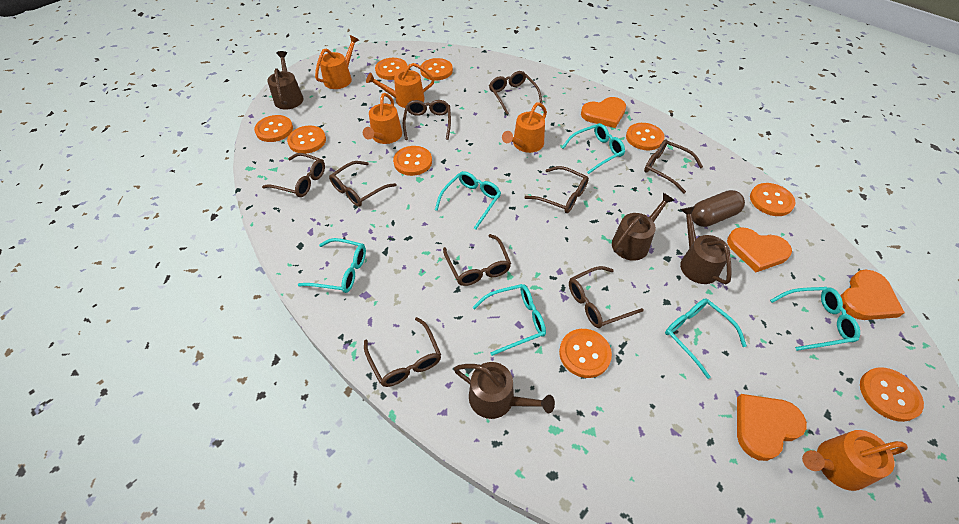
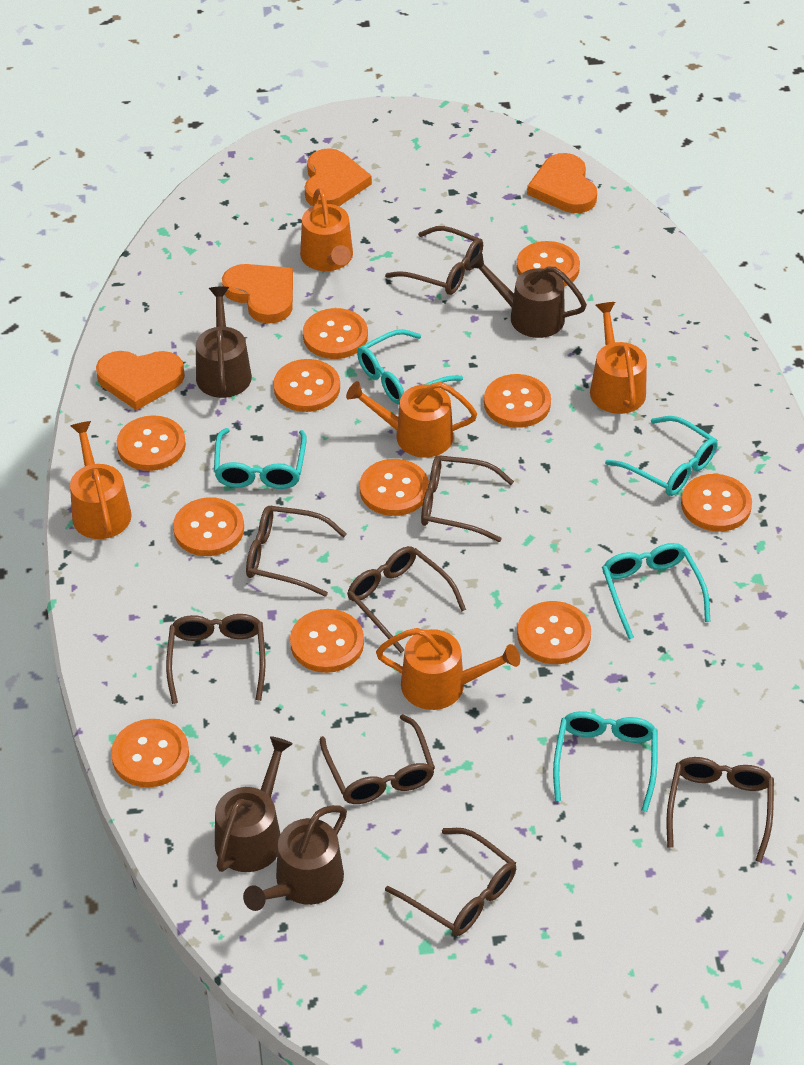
brown capsule: 1 -> 0
brown glasses: 9 -> 8
orange button: 9 -> 11
turquoise glasses: 6 -> 5

